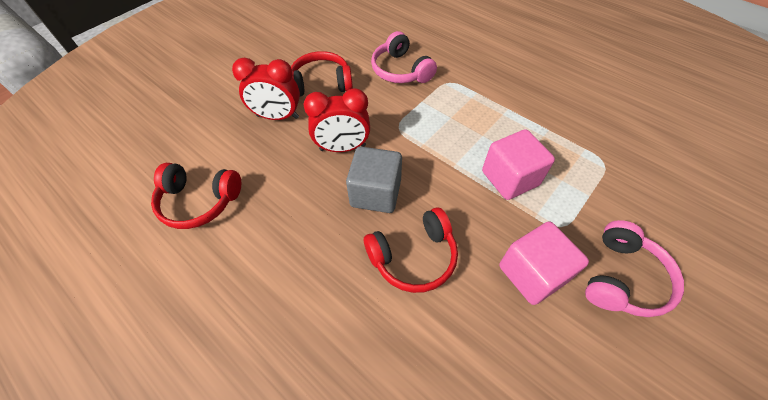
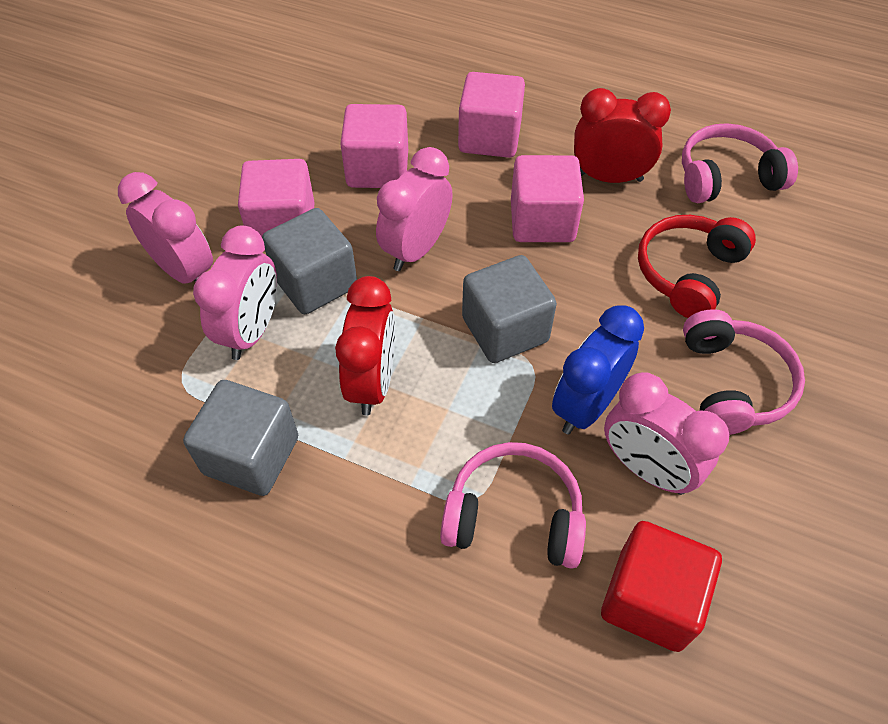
blue clock: 0 -> 1
grey cube: 1 -> 3
pink clock: 0 -> 4
pink cube: 2 -> 4
pink headphones: 2 -> 3
red cube: 0 -> 1
red headphones: 3 -> 1

